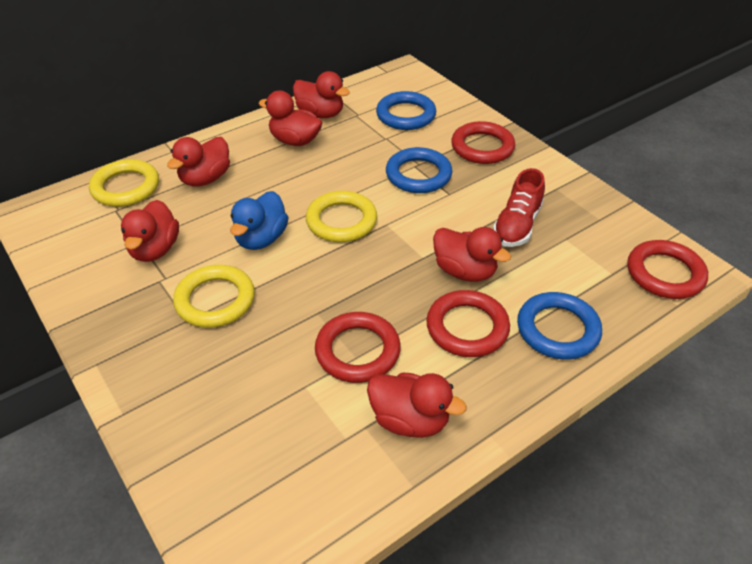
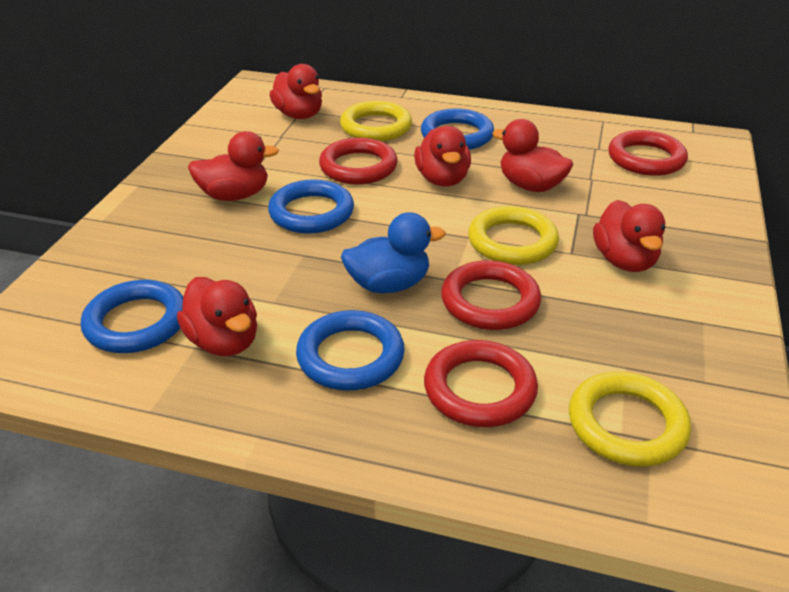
blue ring: 3 -> 4
red shoe: 1 -> 0

